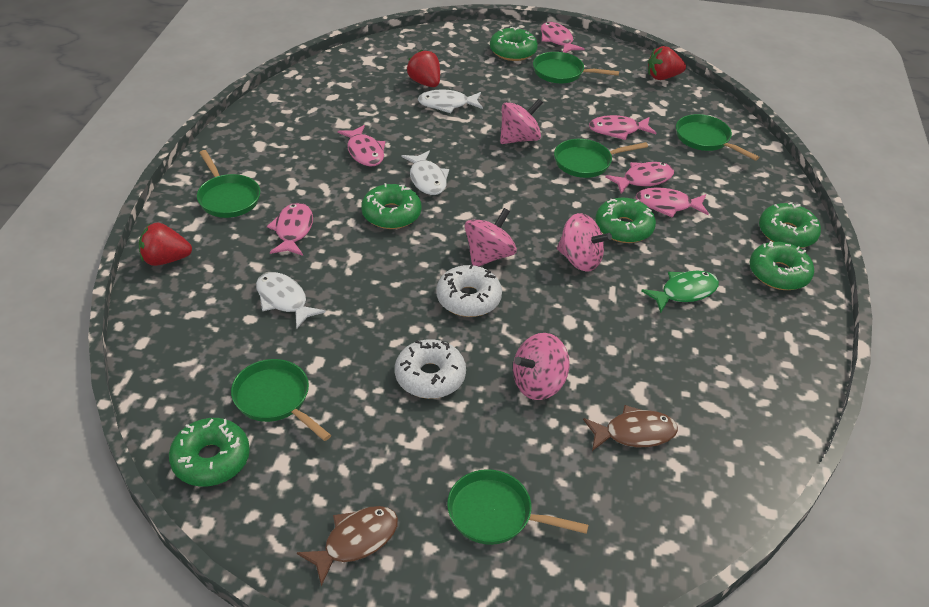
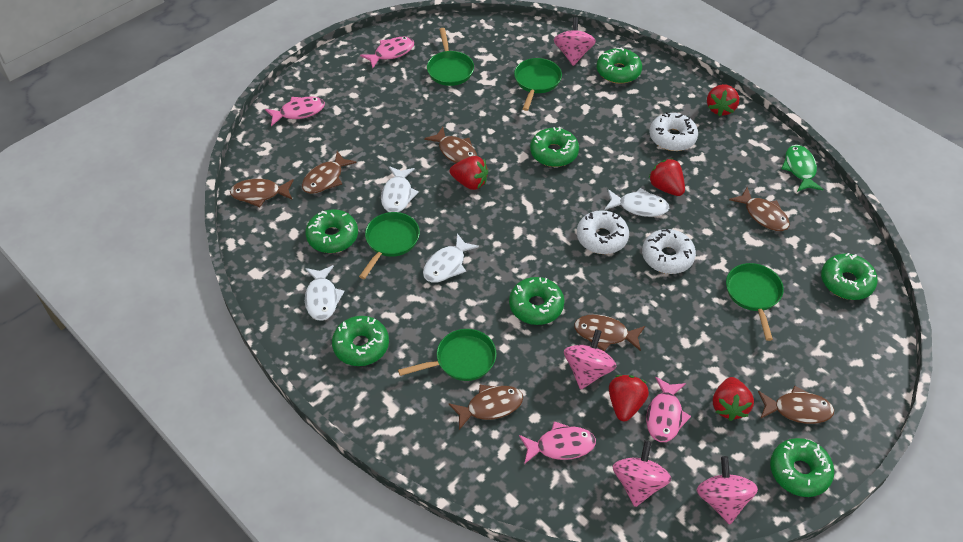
brown fish: 2 -> 7
green donut: 6 -> 7
green pan: 6 -> 5
pink fish: 6 -> 4
red strawberry: 3 -> 5
white donut: 2 -> 3
white fish: 3 -> 4

